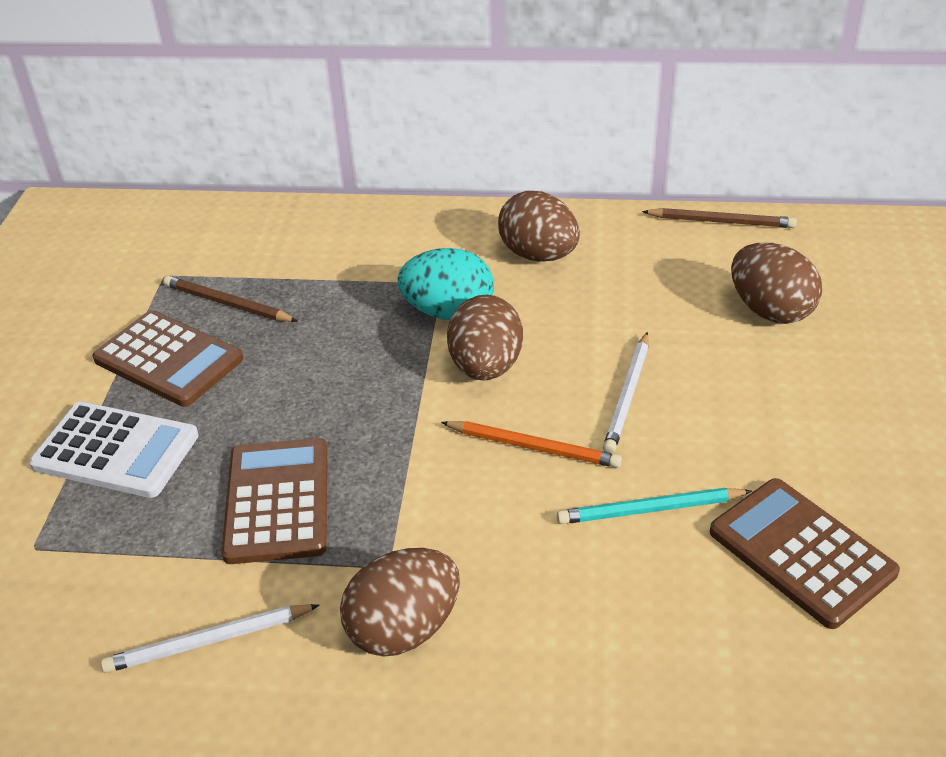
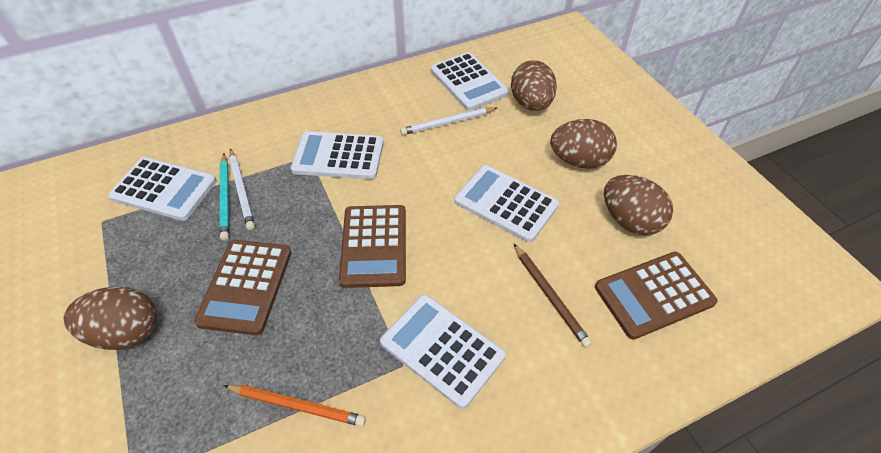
brown pencil: 2 -> 1
turquoise egg: 1 -> 0
white calculator: 1 -> 5

